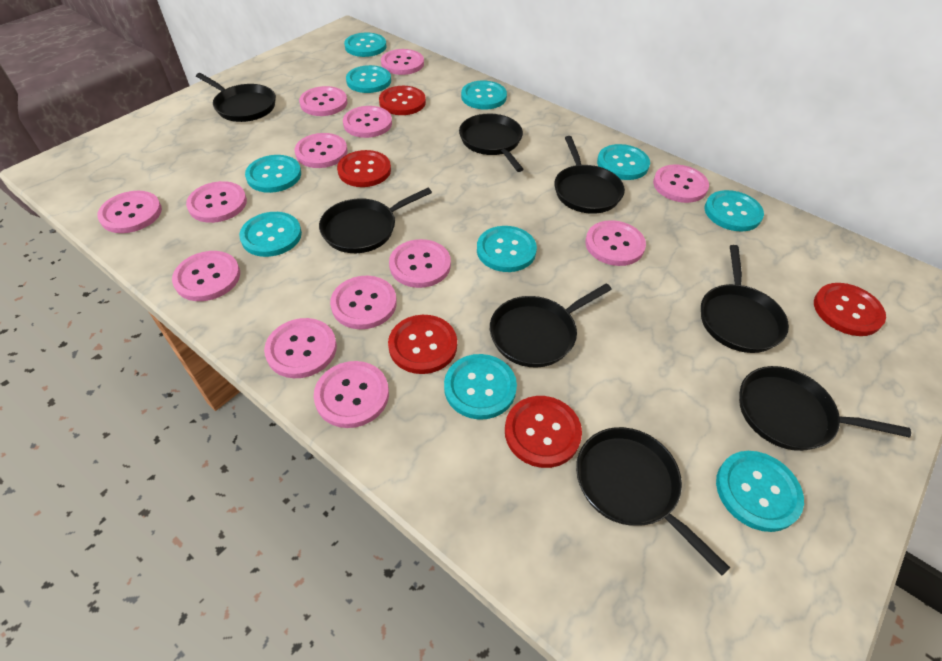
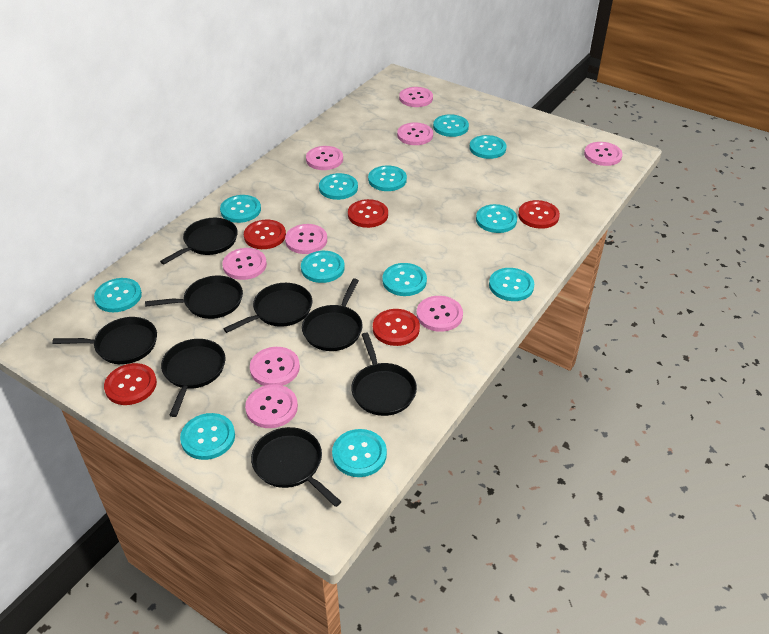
pink button: 13 -> 9
turquoise button: 10 -> 12

